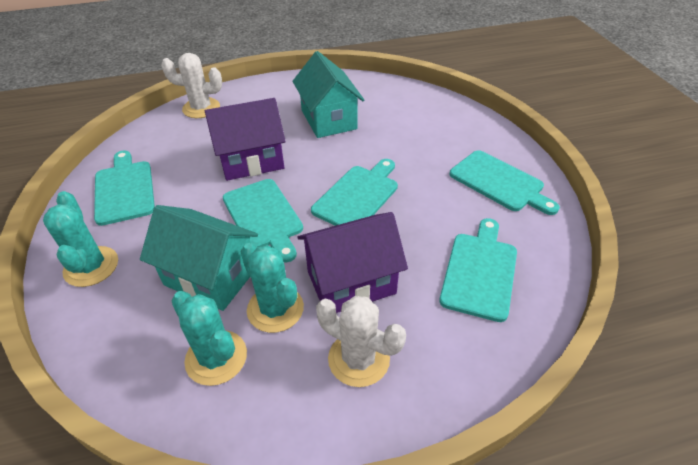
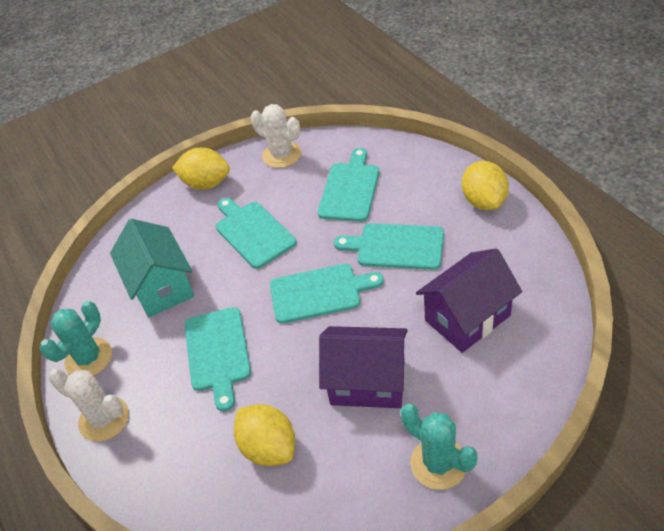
turquoise cactus: 3 -> 2
turquoise house: 2 -> 1
yellow lemon: 0 -> 3

